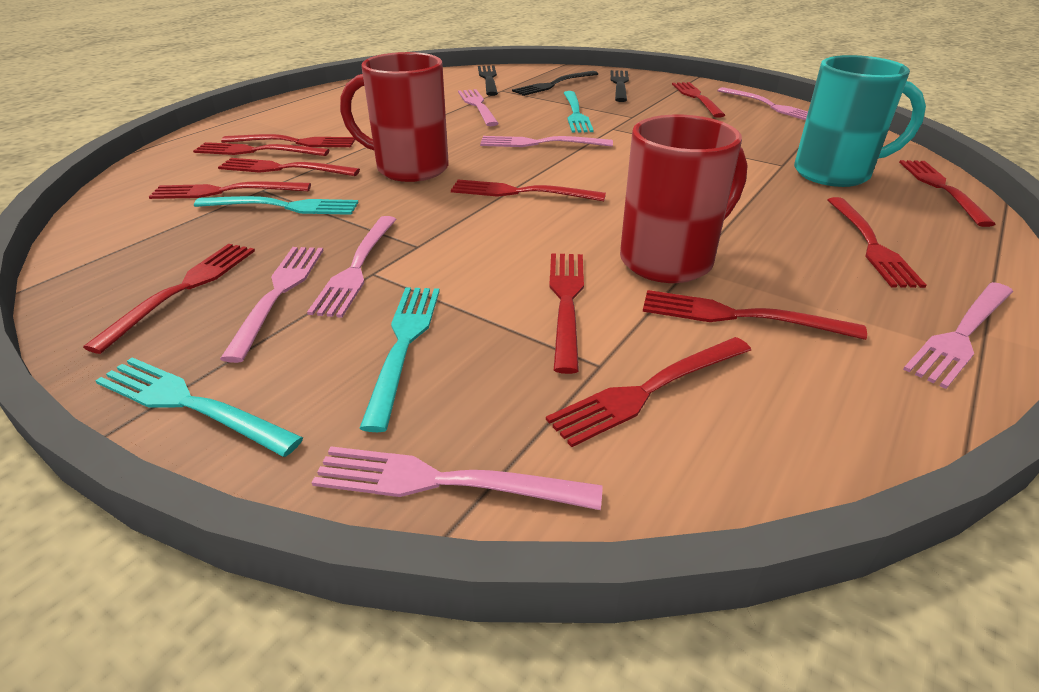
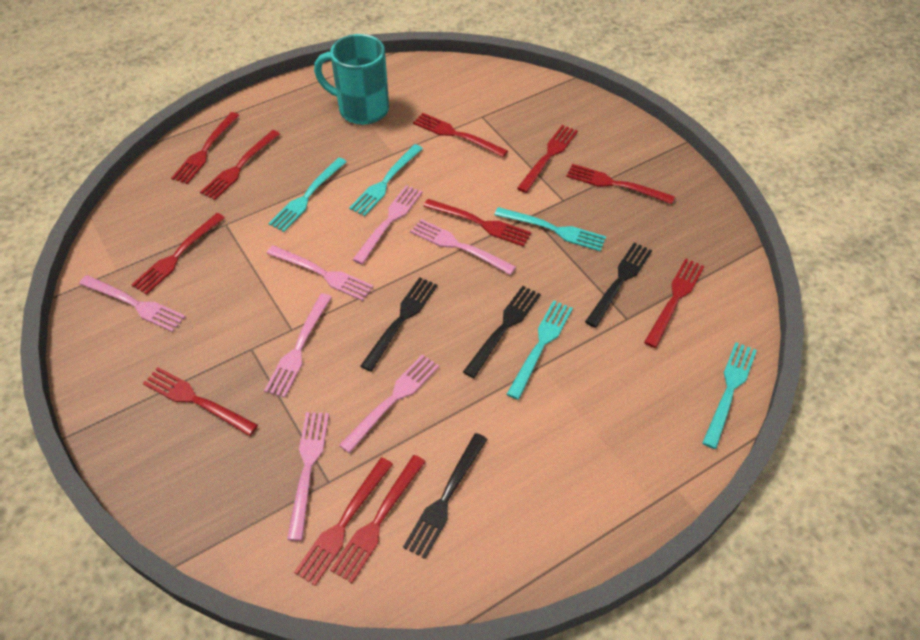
black fork: 3 -> 4
red fork: 12 -> 11
red mug: 2 -> 0
turquoise fork: 4 -> 5

